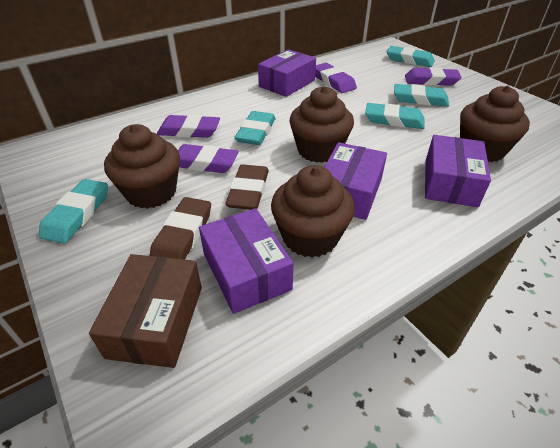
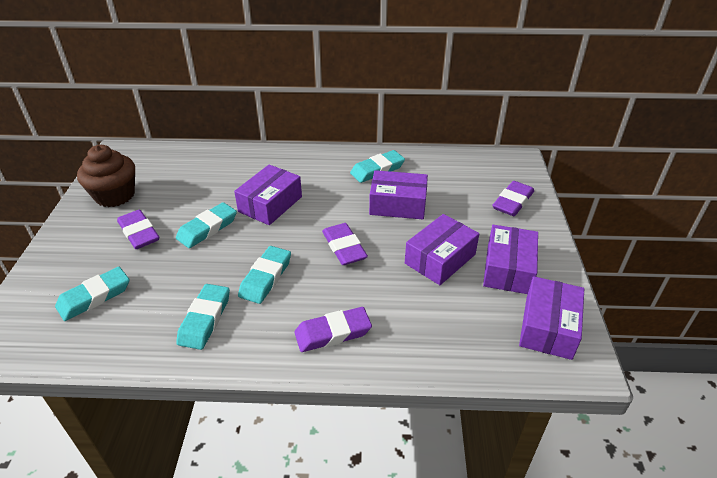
brown box: 1 -> 0
brown cupcake: 4 -> 1
brown eraser: 2 -> 0
purple box: 4 -> 5

